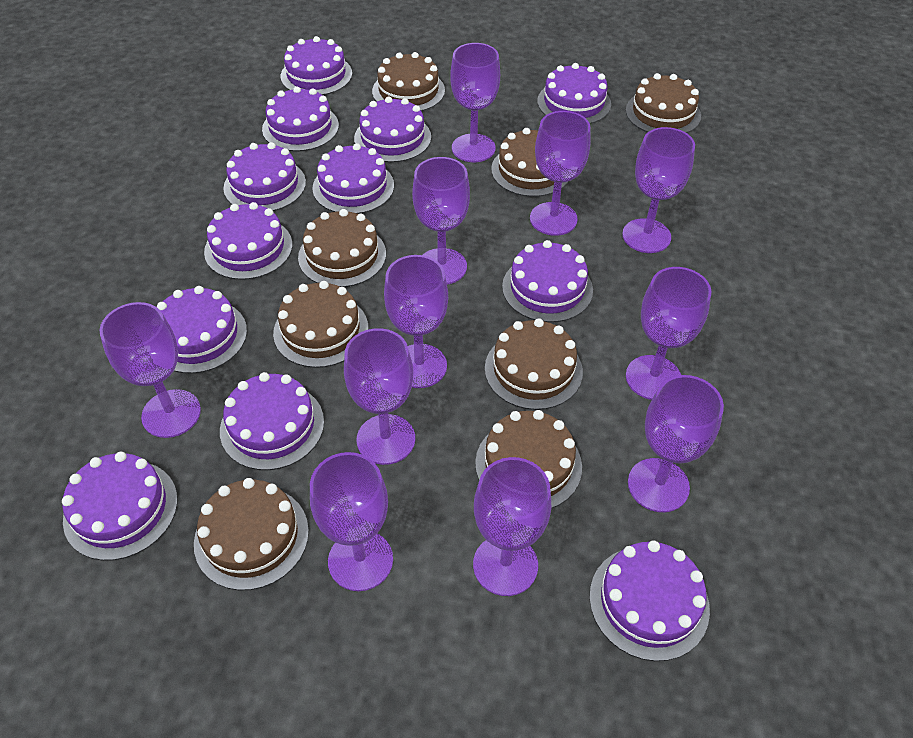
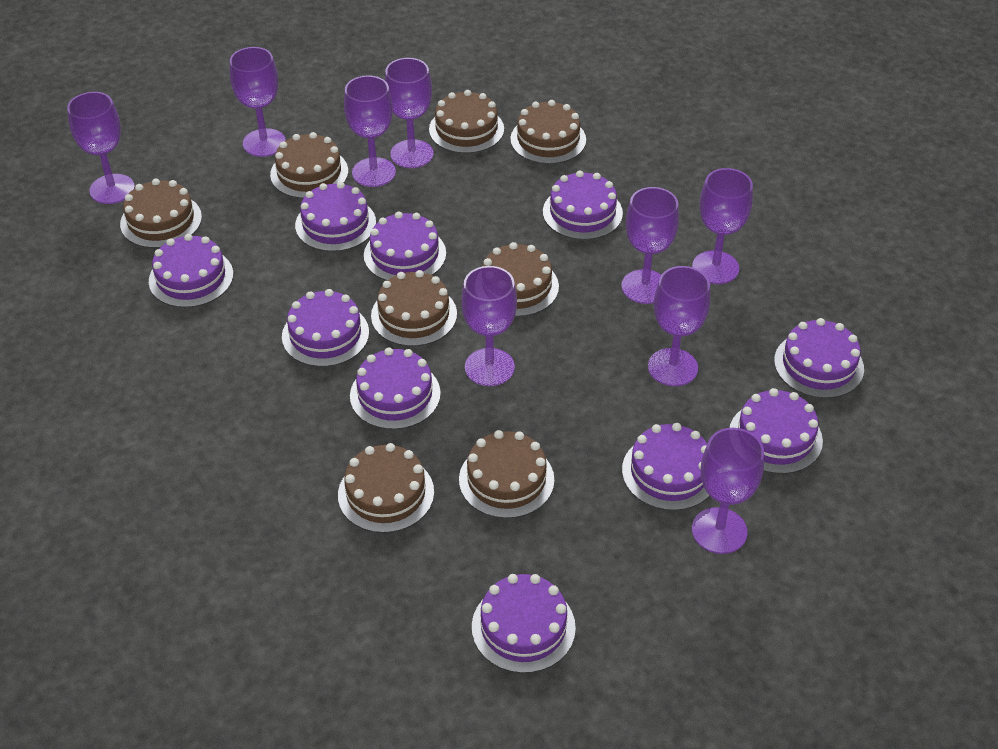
purple cake: 12 -> 10
purple goblet: 11 -> 9

